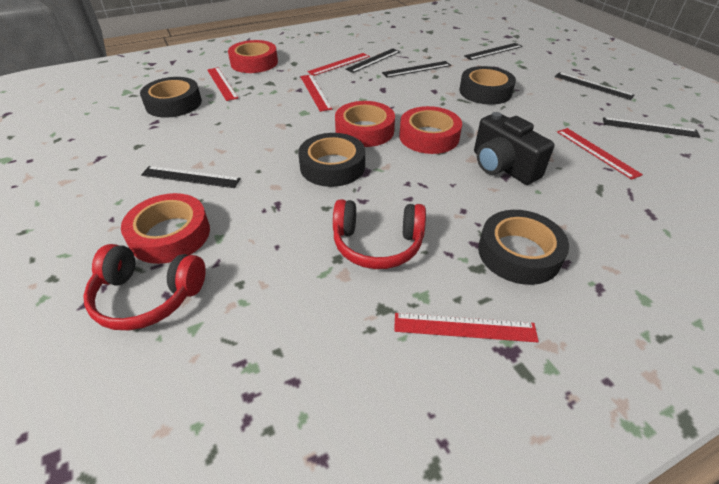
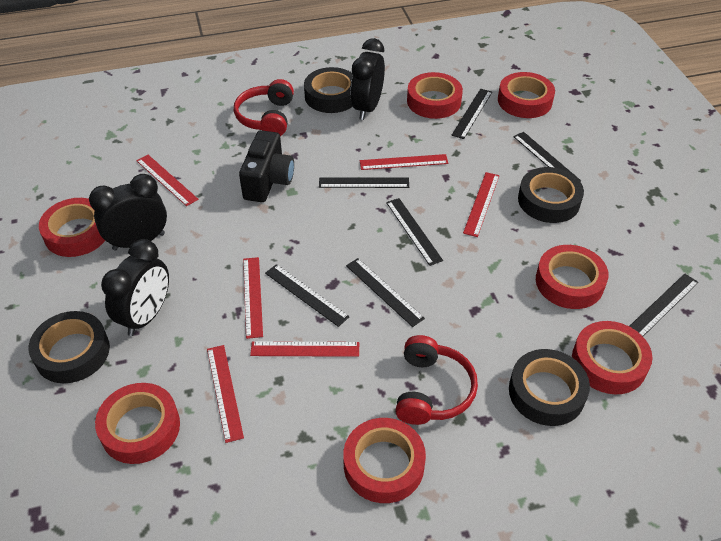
black clock: 0 -> 3
black ruler: 6 -> 7
red ruler: 5 -> 6
red tape: 4 -> 7

